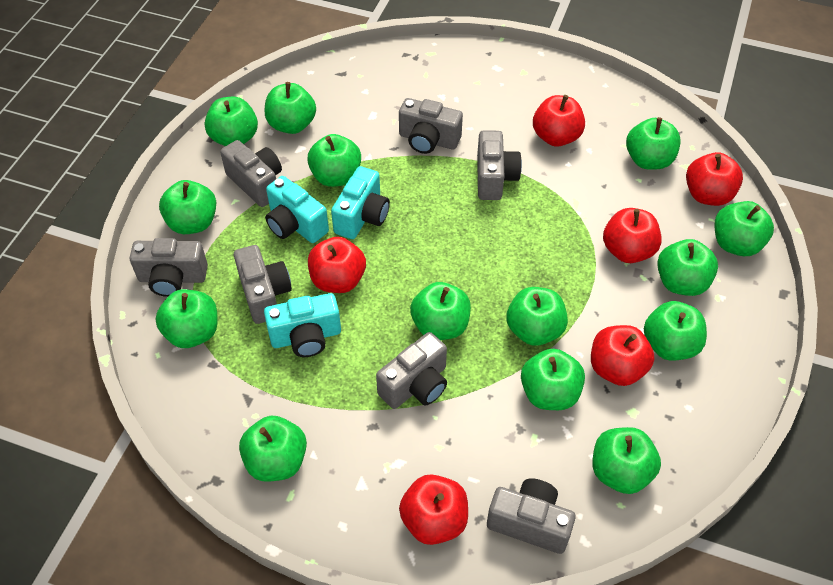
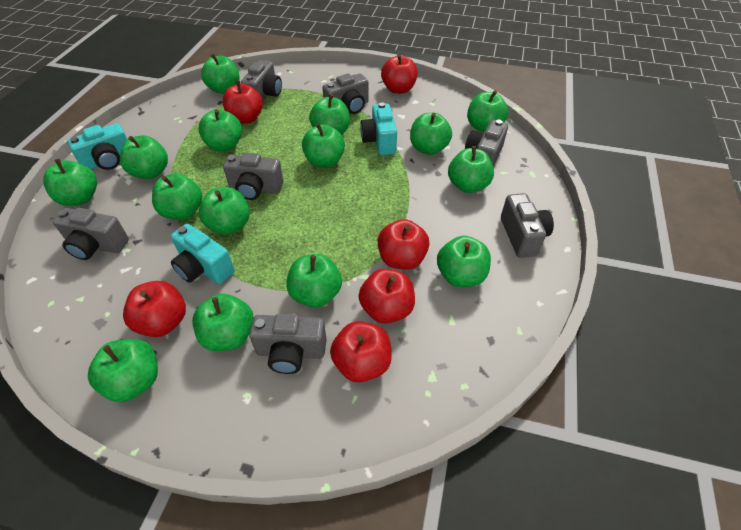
green apple: 14 -> 15

